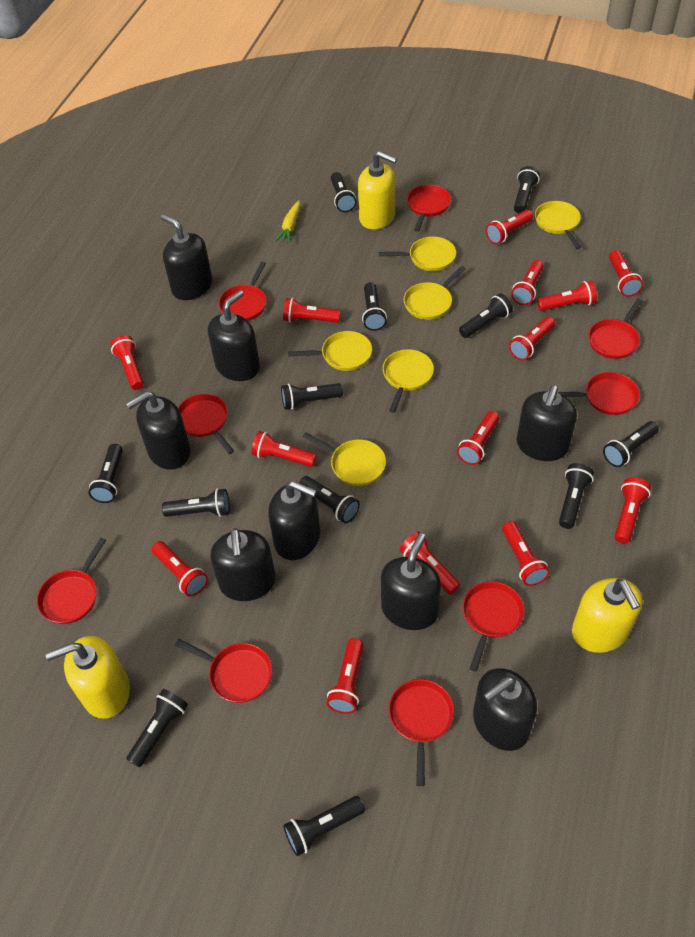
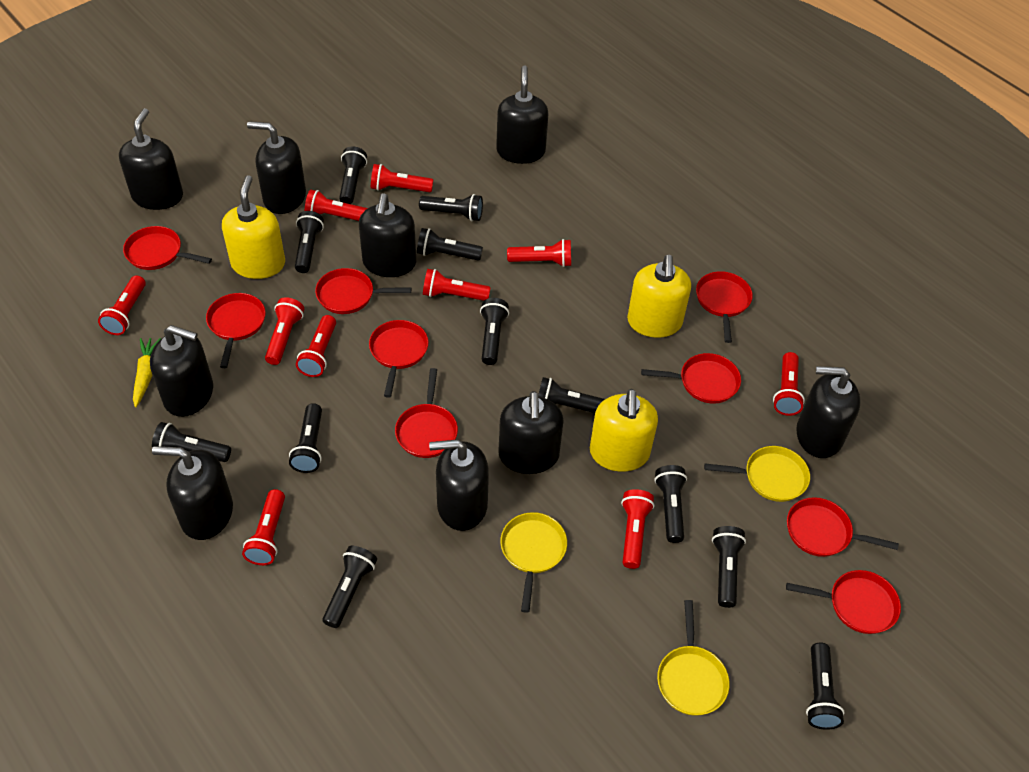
black soap dispenser: 8 -> 9
red flashlight: 14 -> 10
yellow pan: 6 -> 3

